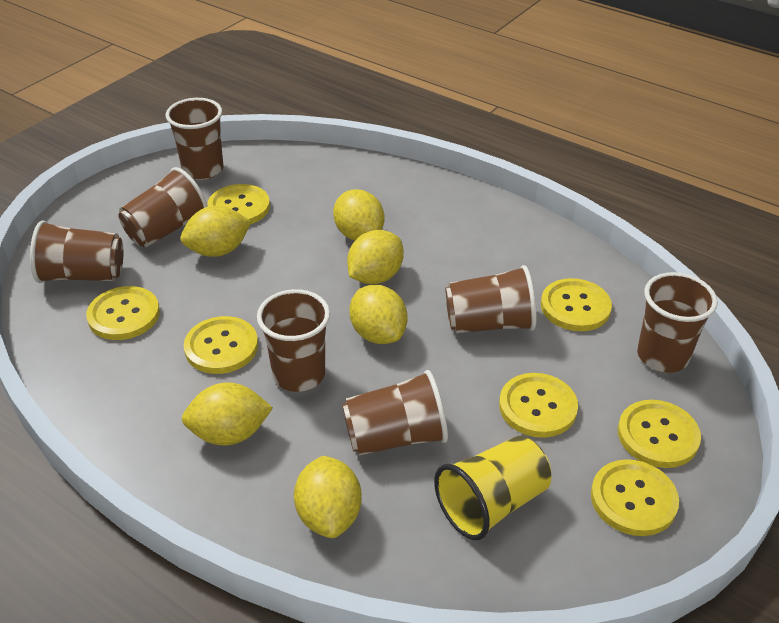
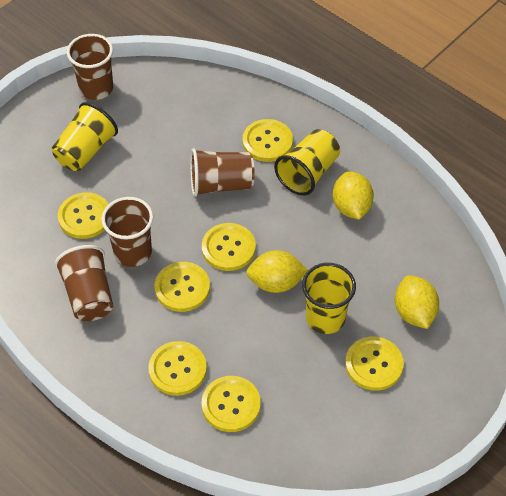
brown cup: 7 -> 4
yellow cup: 1 -> 3
yellow lemon: 6 -> 3

